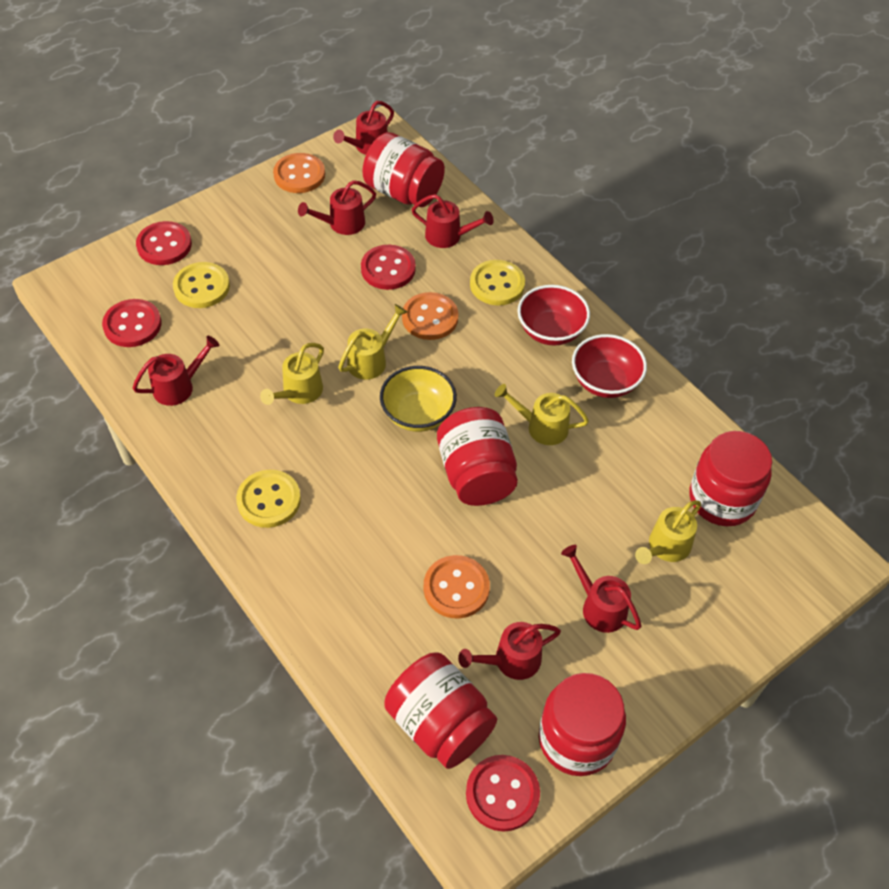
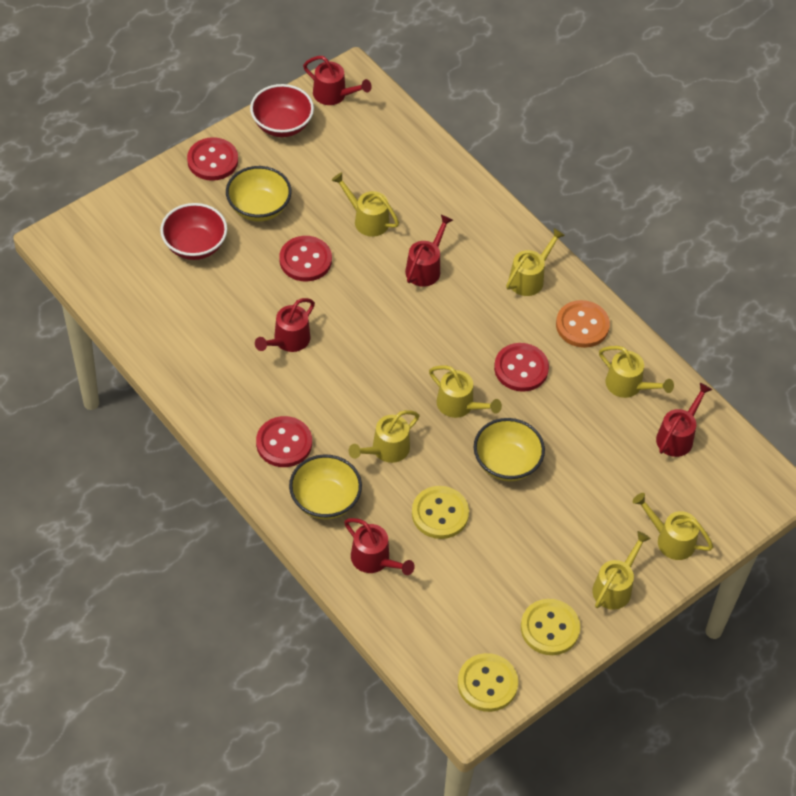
orange button: 3 -> 1
red jar: 5 -> 0
red watering can: 6 -> 5
yellow bowl: 1 -> 3
yellow watering can: 4 -> 7

